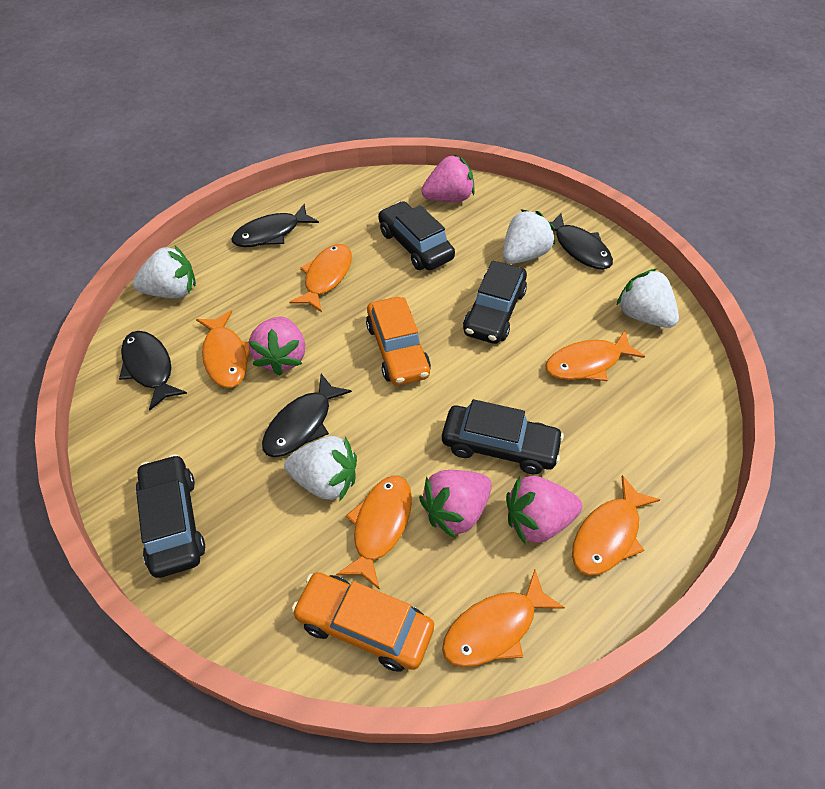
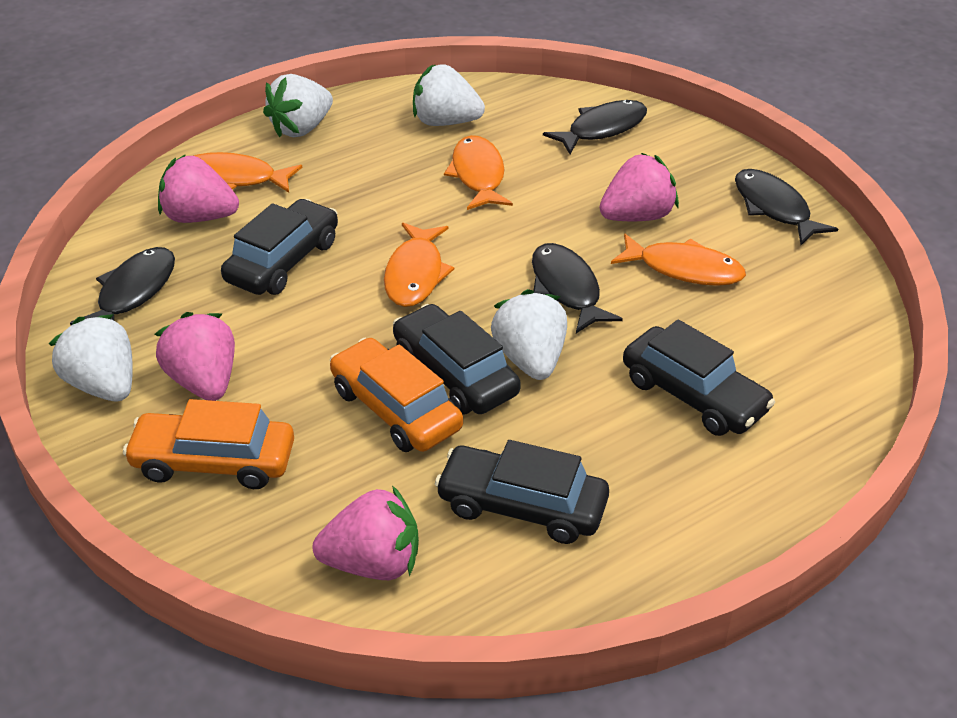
orange fish: 6 -> 4

